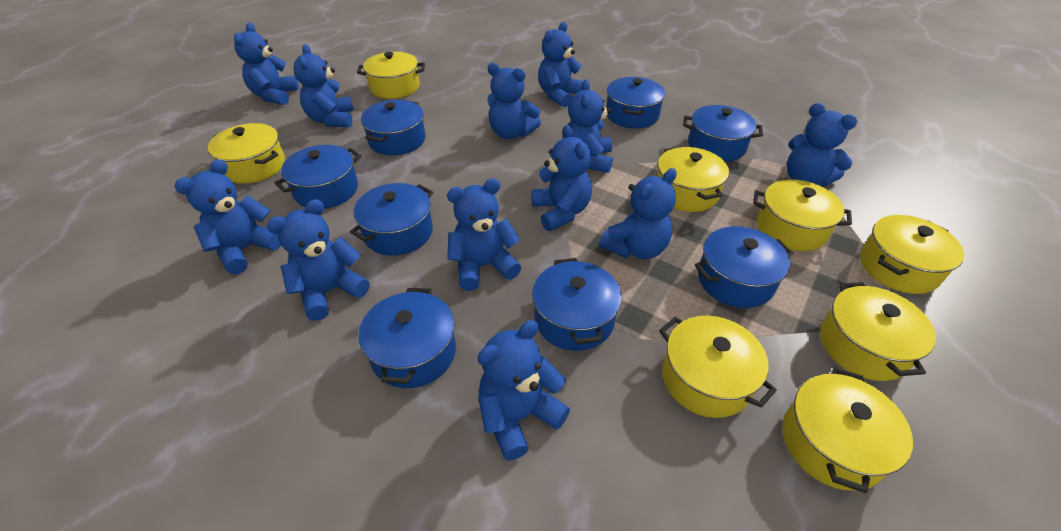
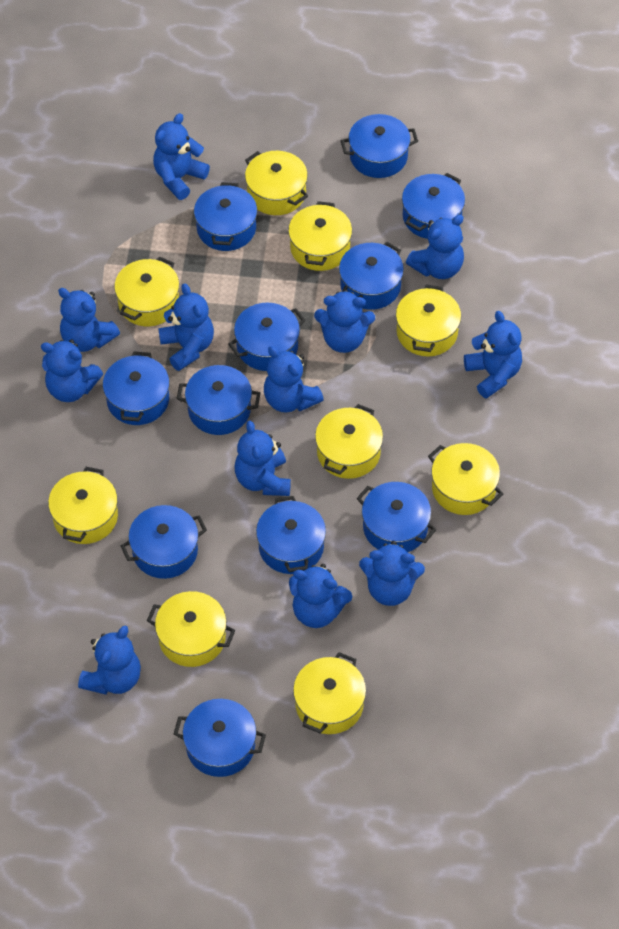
blue pot: 8 -> 11
yellow pot: 8 -> 9

